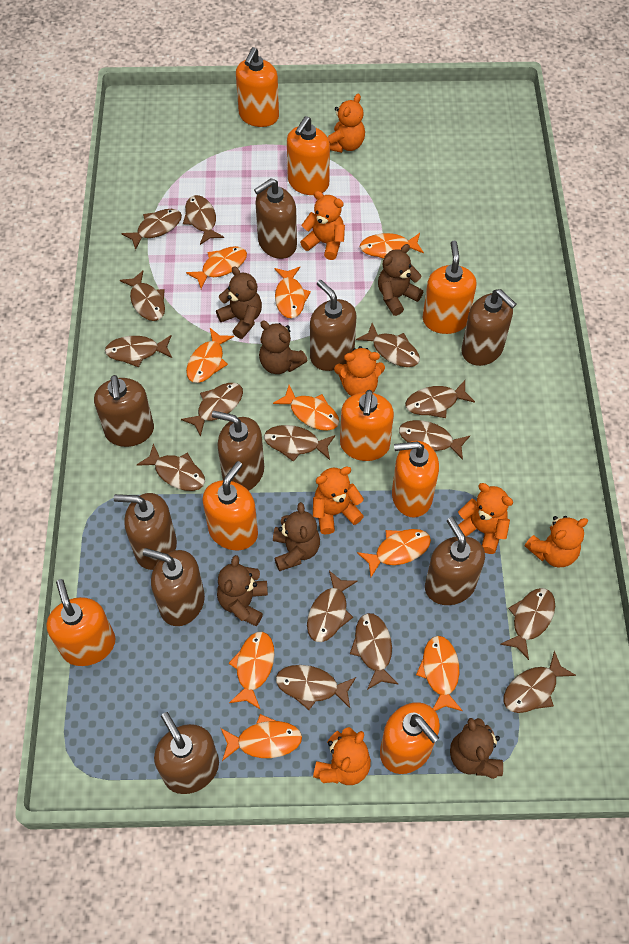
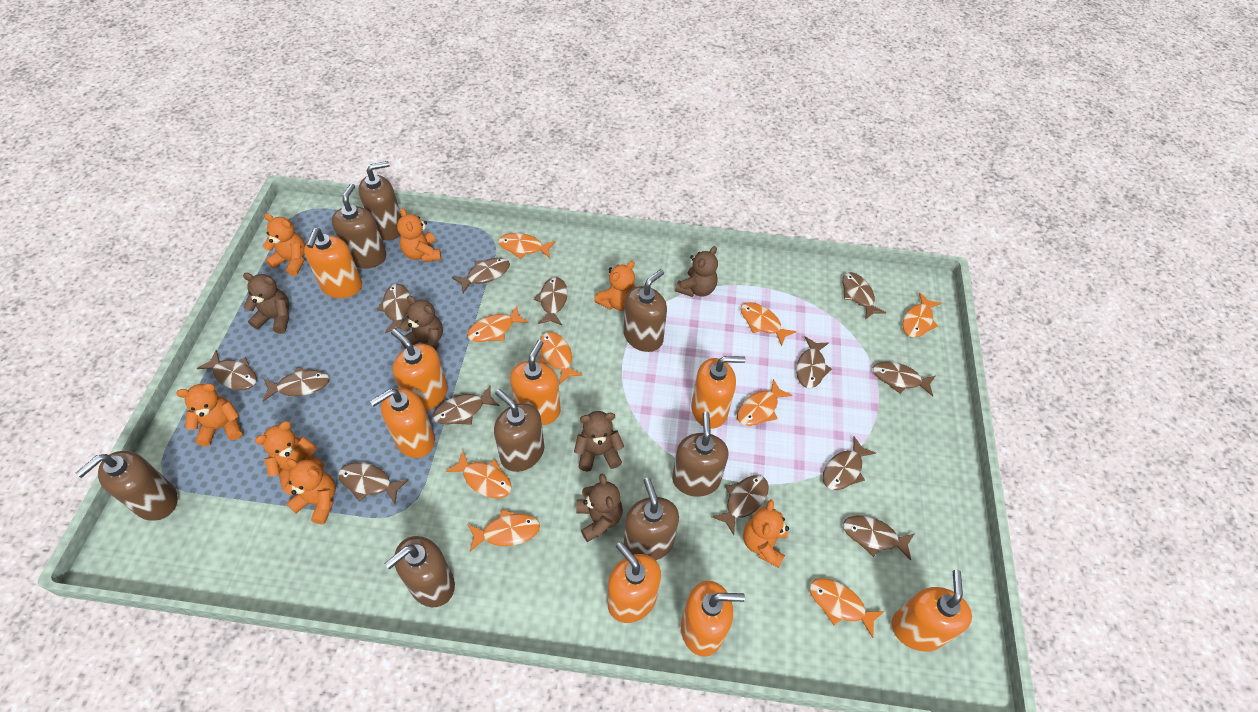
brown fish: 15 -> 13
brown soap dispenser: 9 -> 8
brown teddy bear: 6 -> 5

